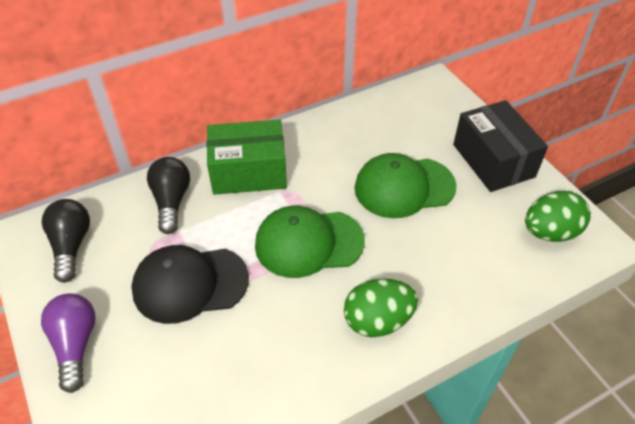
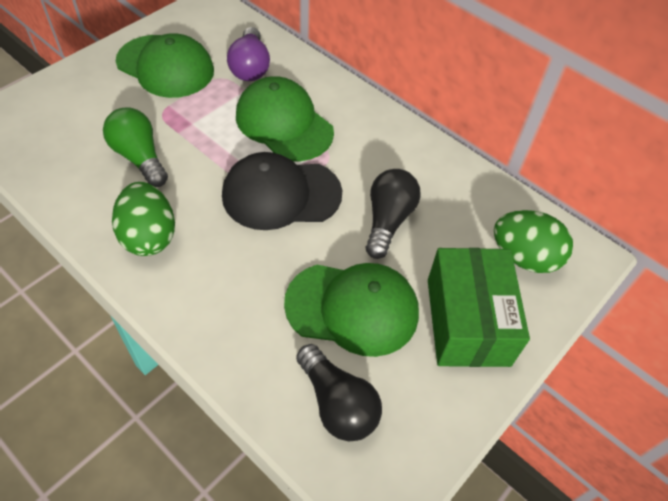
black box: 1 -> 0
green cap: 2 -> 3
green light bulb: 0 -> 1

